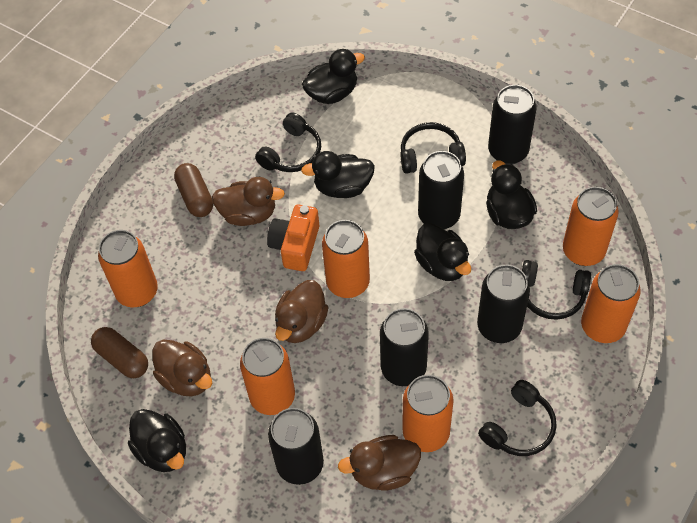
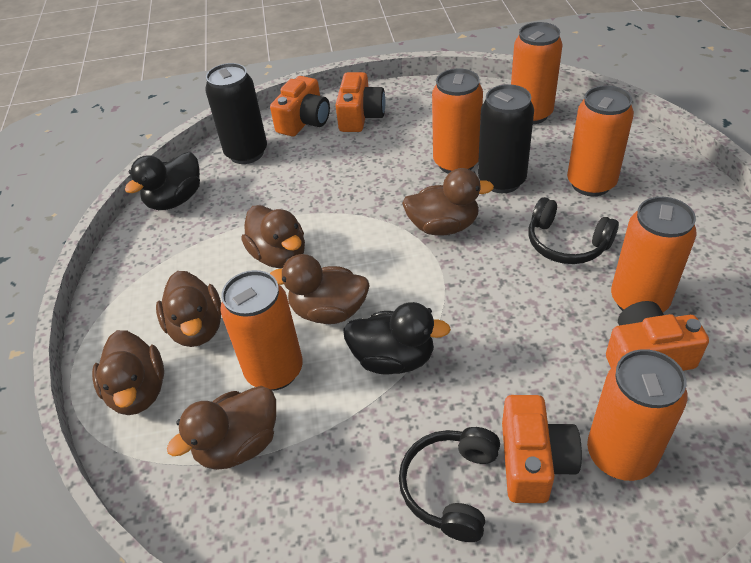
black can: 5 -> 2
black duck: 5 -> 2
black headphones: 4 -> 2
brown capsule: 2 -> 0
brown duck: 4 -> 6
orange camera: 1 -> 4

